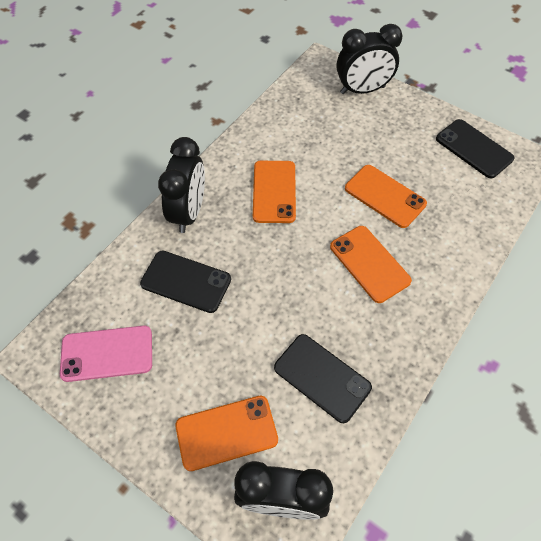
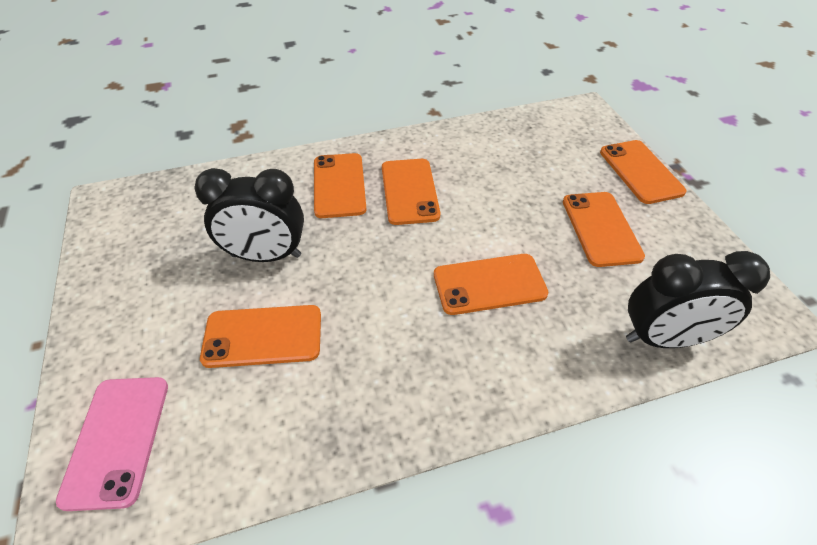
black clock: 3 -> 2
black phone: 3 -> 0
orange phone: 4 -> 6

